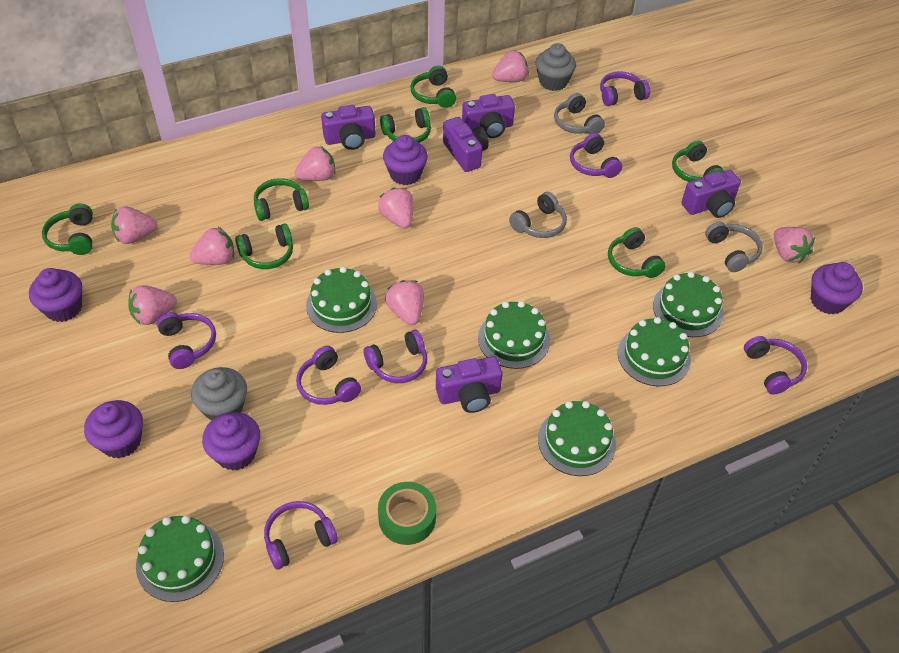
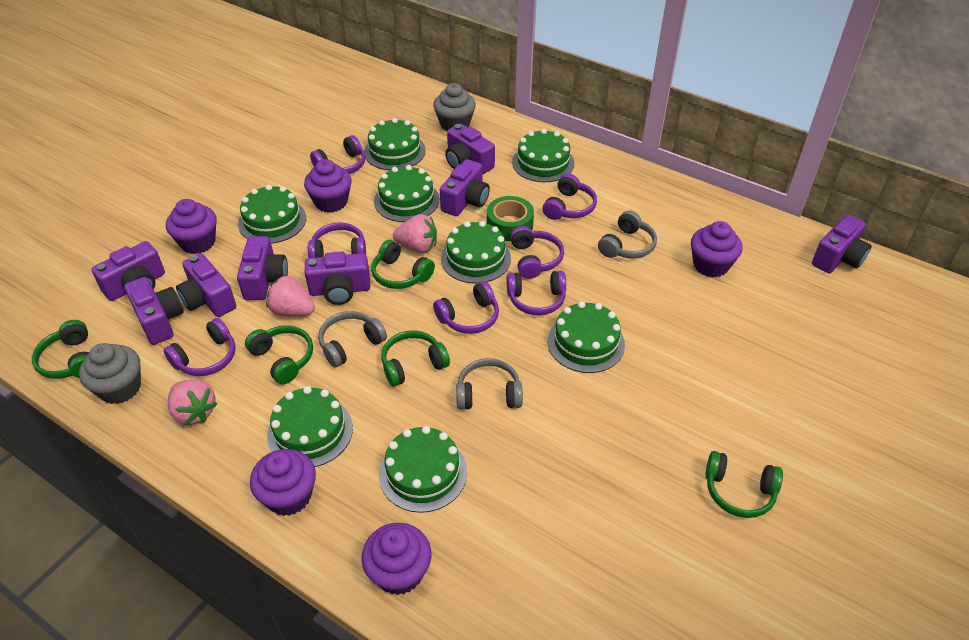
green cake: 6 -> 8
green headphones: 7 -> 5
pink strawberry: 8 -> 3
purple camera: 5 -> 8

